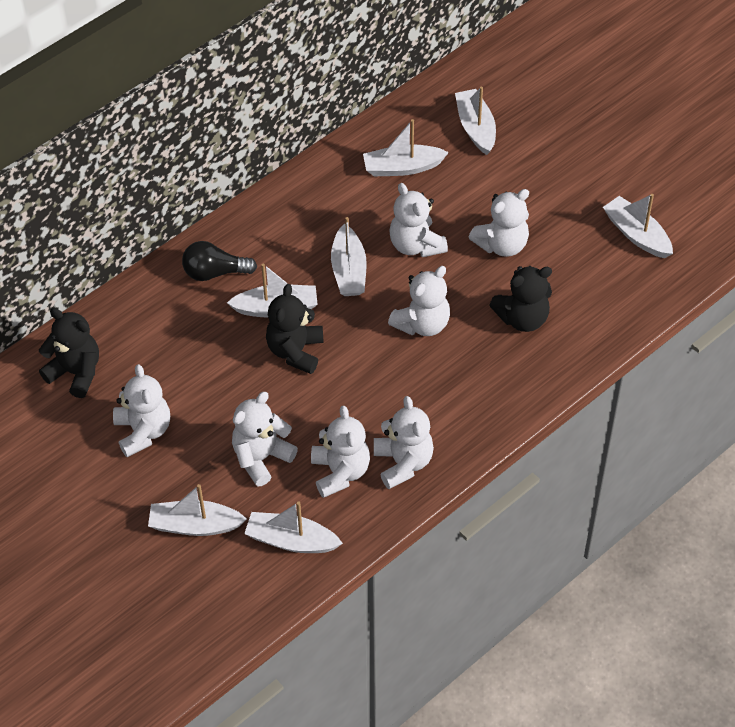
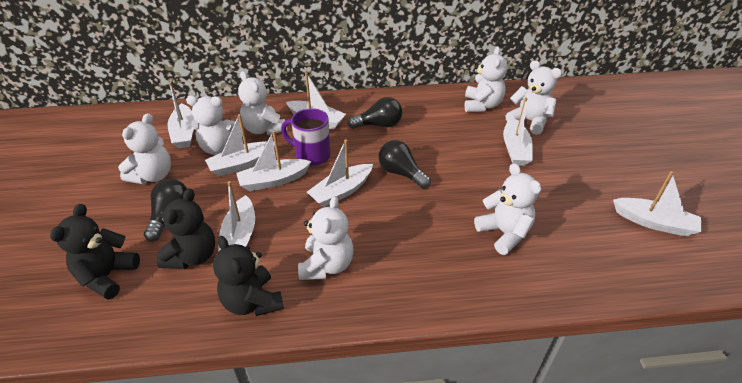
black light bulb: 1 -> 3
purple mug: 0 -> 1
white boat: 7 -> 8

